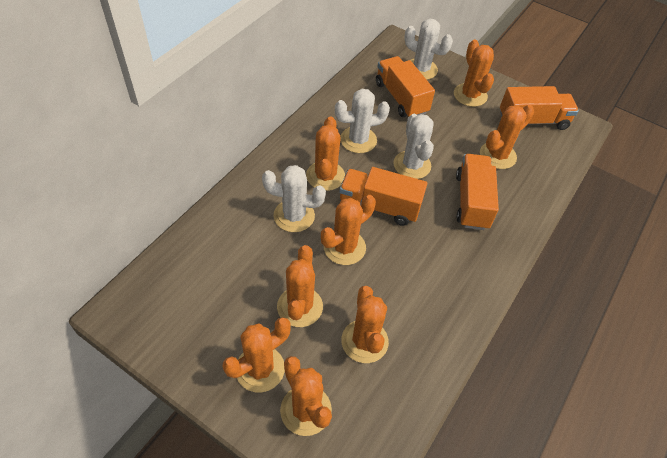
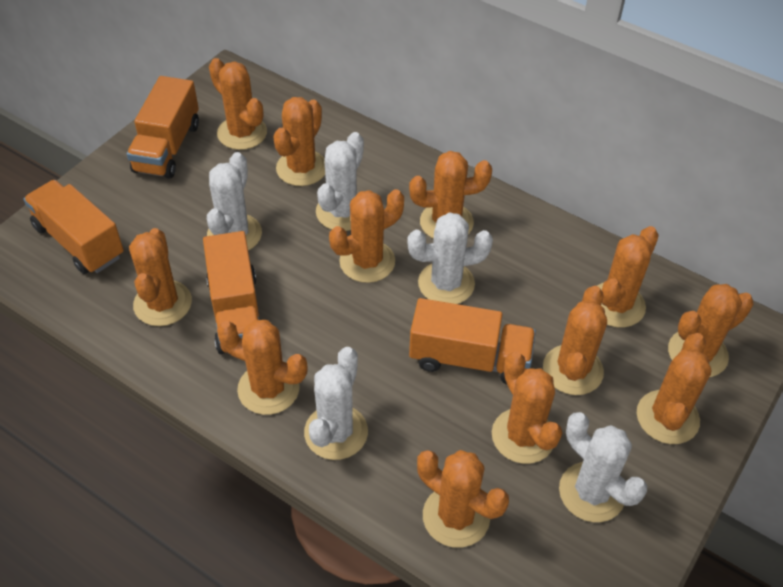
orange cactus: 8 -> 12
white cactus: 4 -> 5

